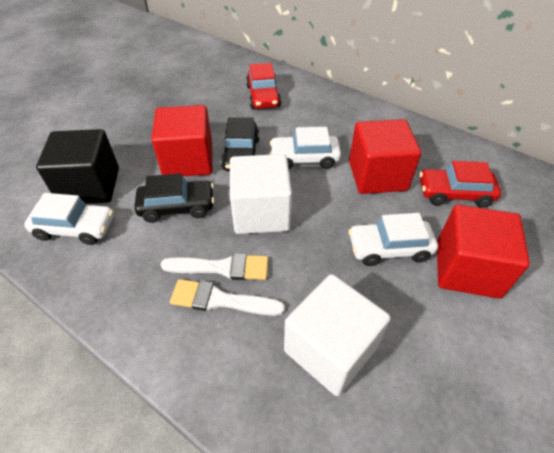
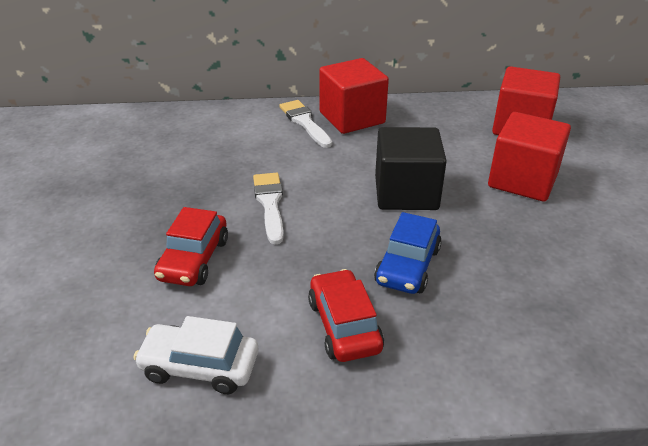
black car: 2 -> 0
blue car: 0 -> 1
white car: 3 -> 1
white cube: 2 -> 0

